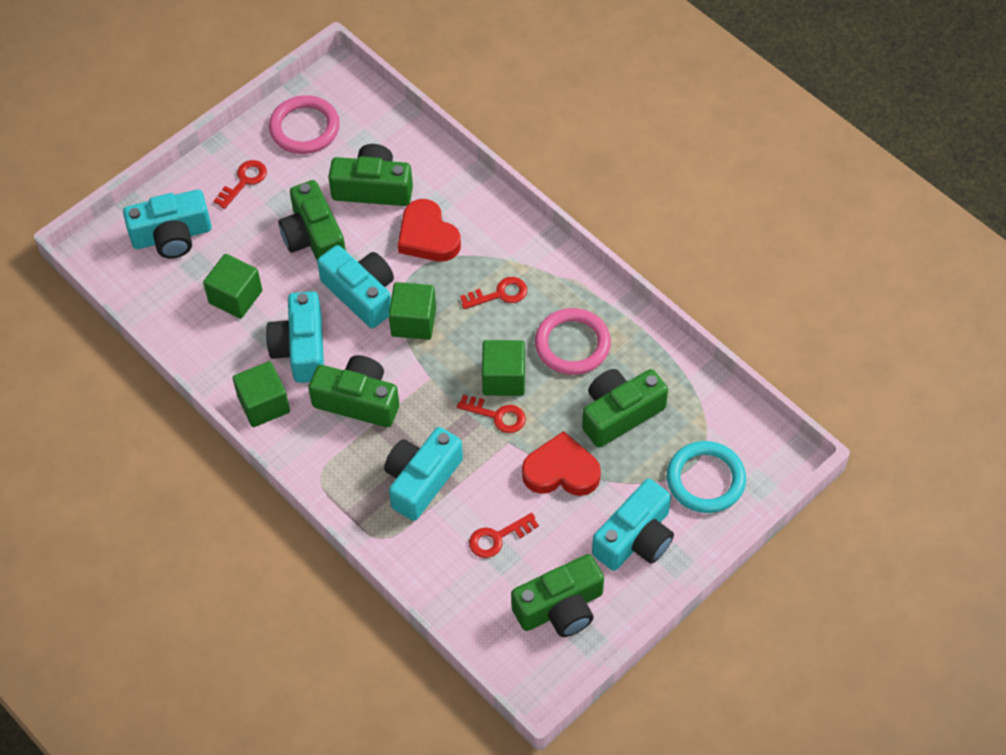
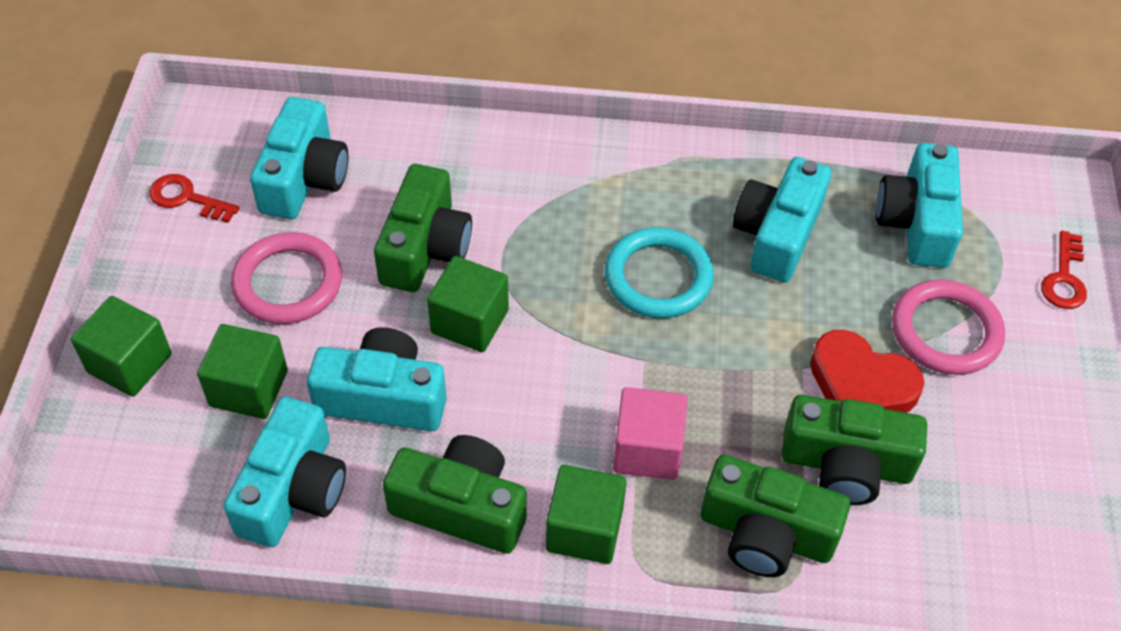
green camera: 5 -> 4
pink cube: 0 -> 1
red heart: 2 -> 1
red key: 4 -> 2

